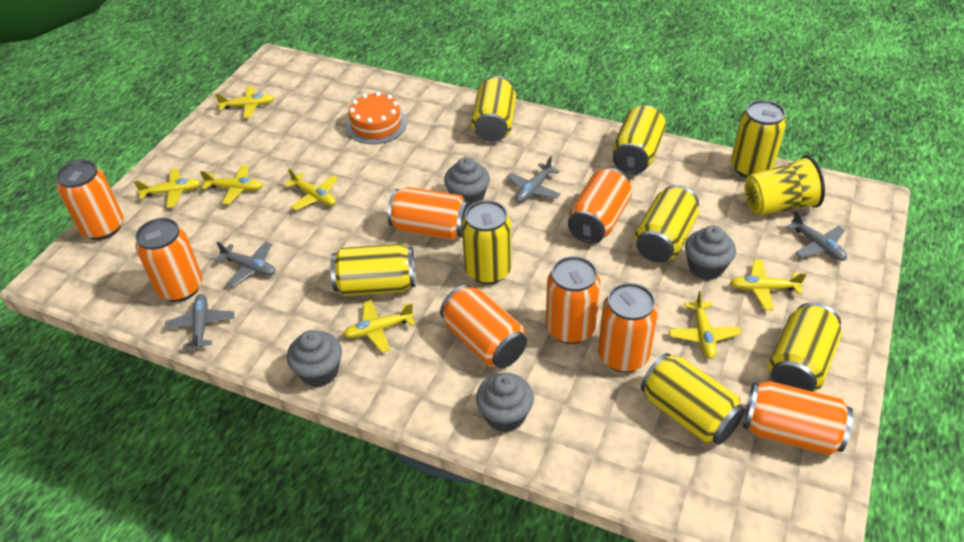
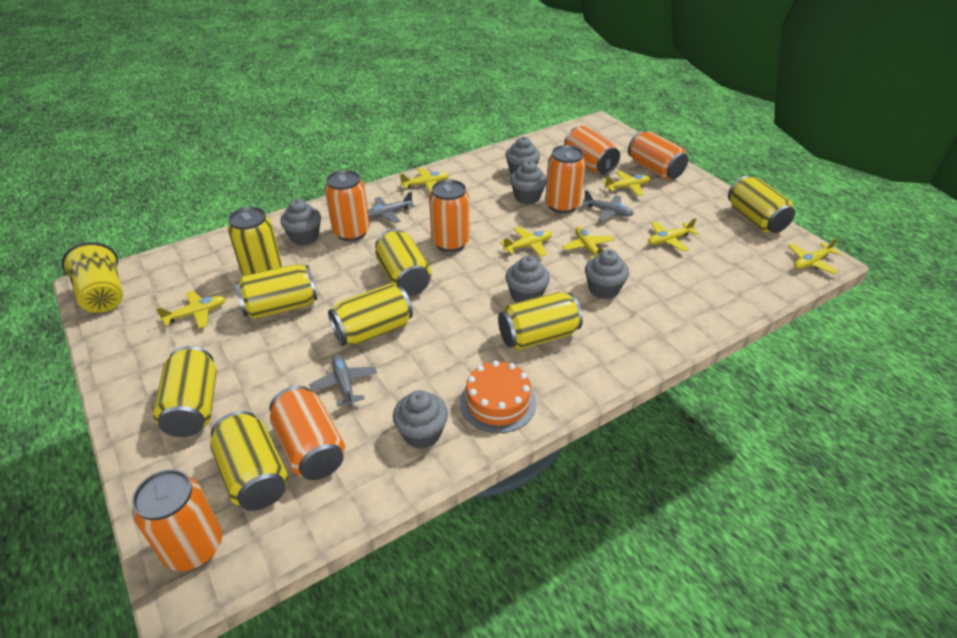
grey cupcake: 4 -> 6
grey plane: 4 -> 3
orange can: 8 -> 7

